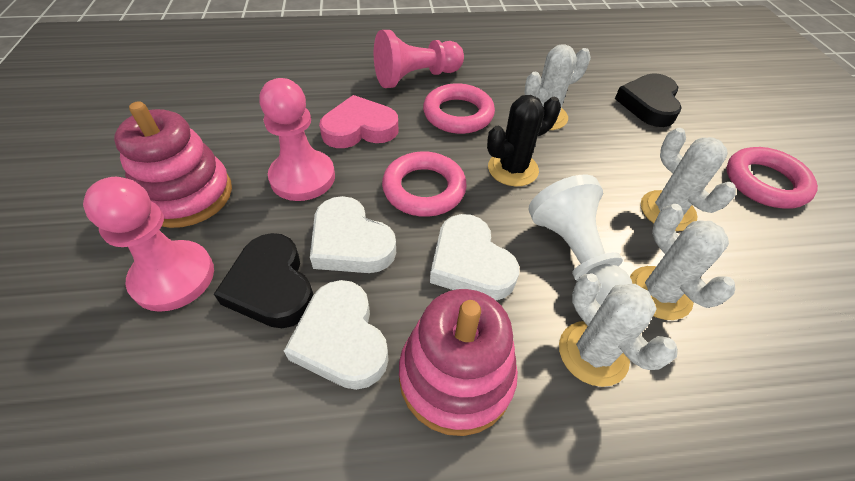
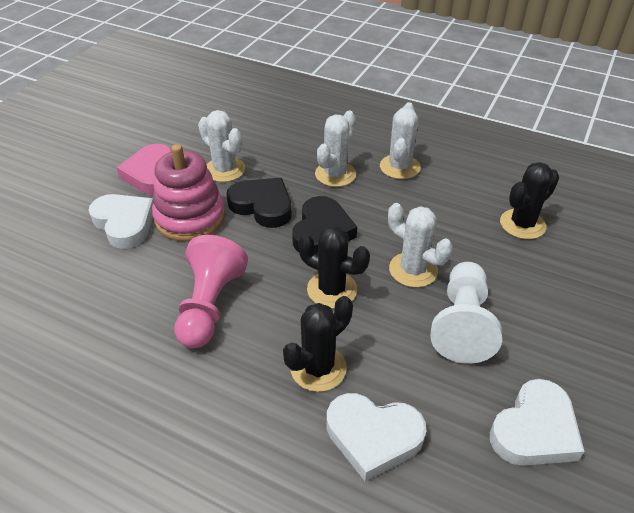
black cactus: 1 -> 3
pink pawn: 3 -> 1
pink ring: 3 -> 0
pink stacking toy: 2 -> 1

